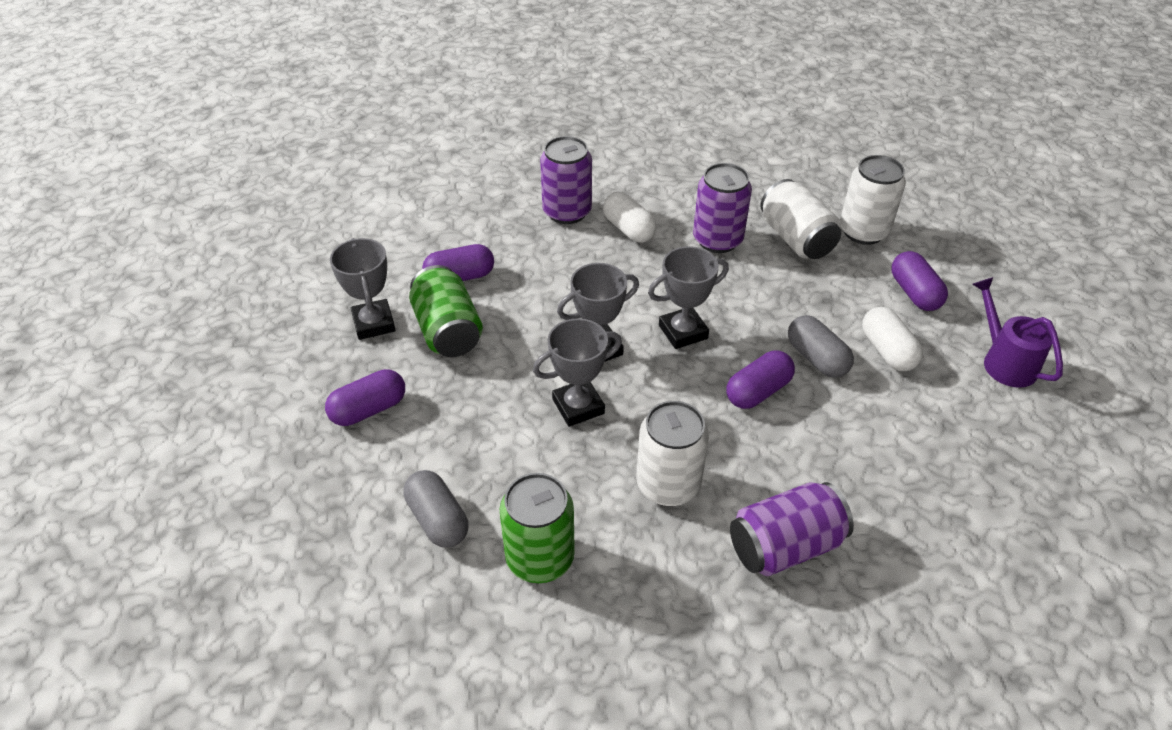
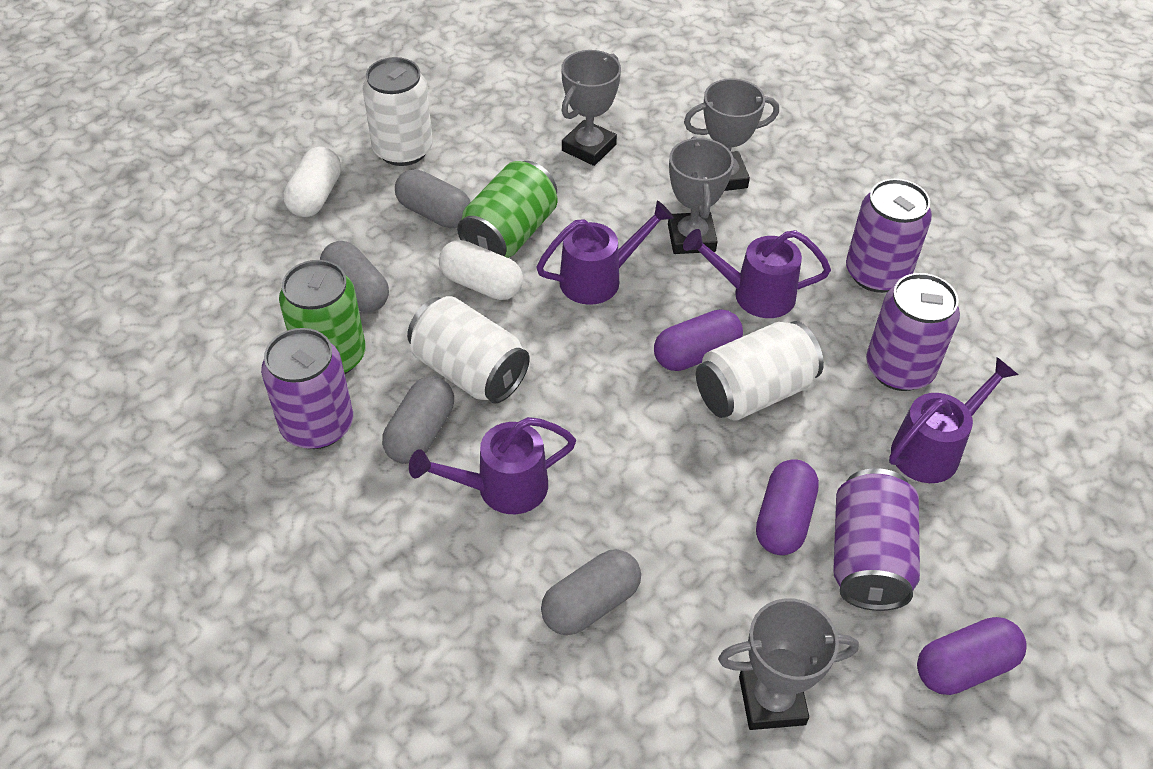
grey capsule: 2 -> 4
purple can: 3 -> 4
purple capsule: 4 -> 3
purple watering can: 1 -> 4

